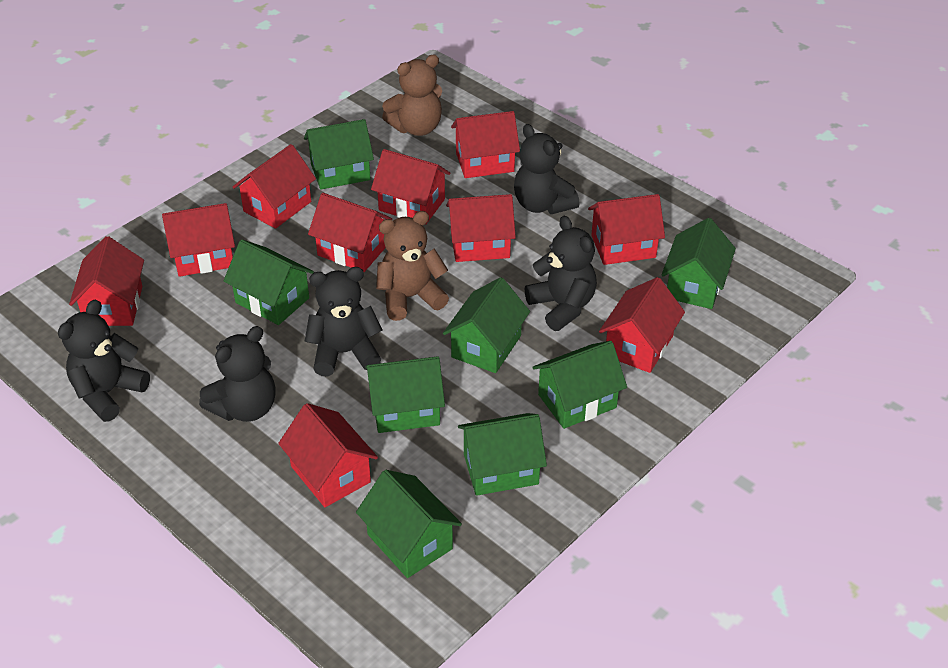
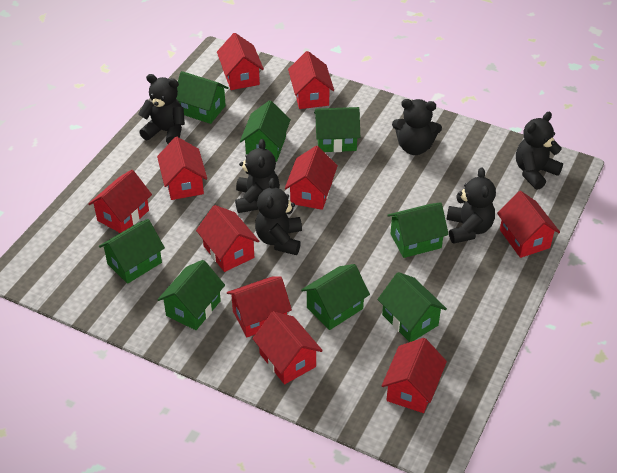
black teddy bear: 5 -> 6
brown teddy bear: 2 -> 0

